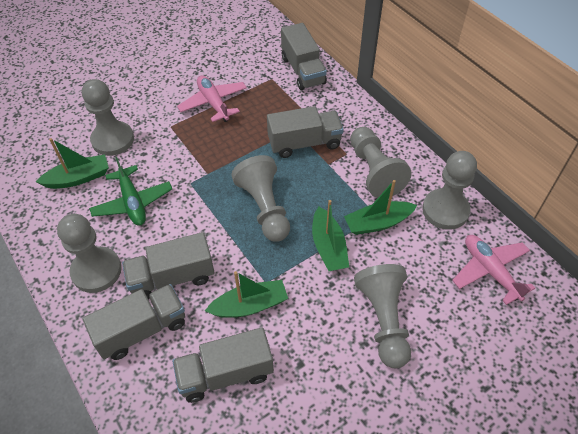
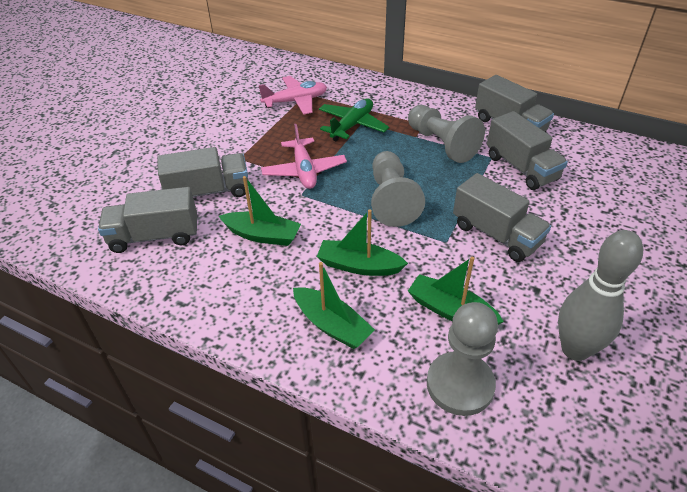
grey bowling pin: 0 -> 1
grey pawn: 6 -> 3

